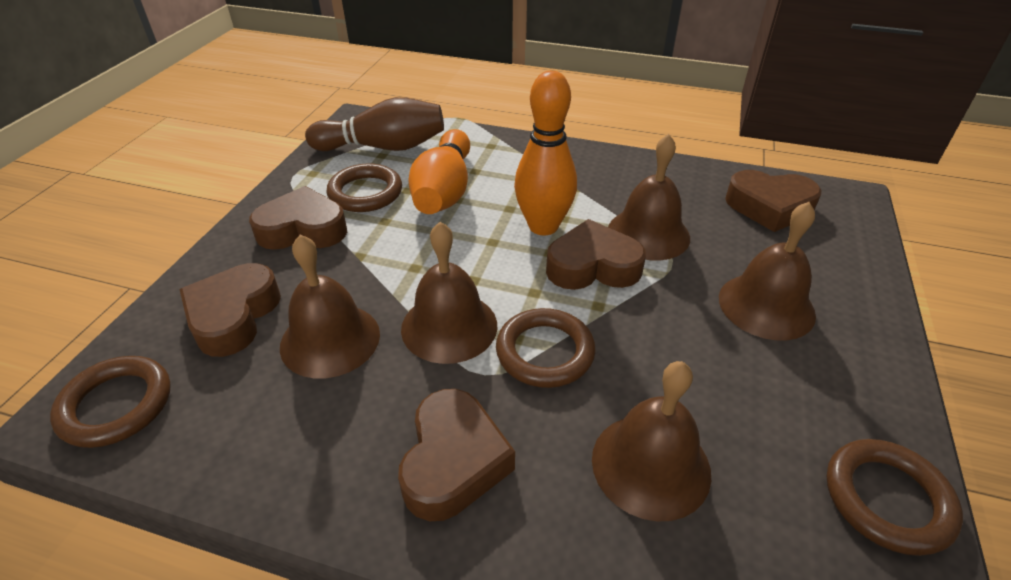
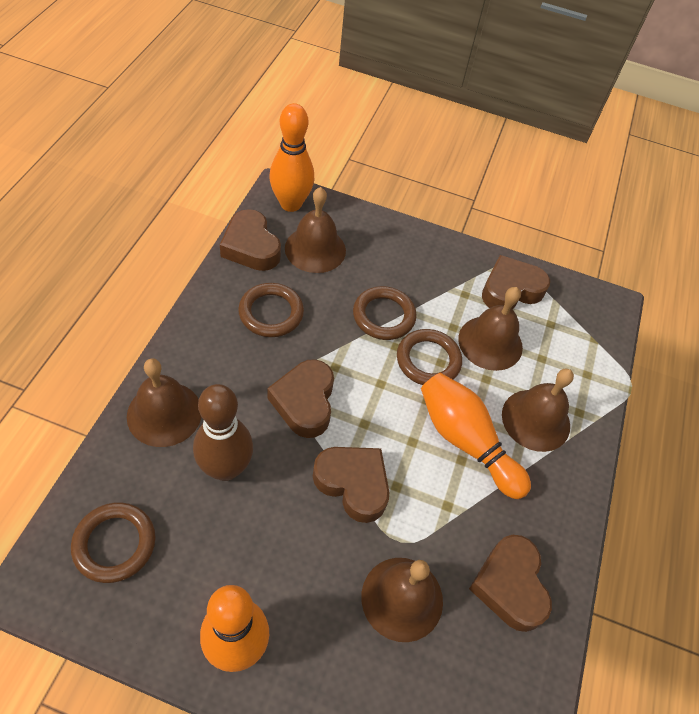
orange bowling pin: 2 -> 3

